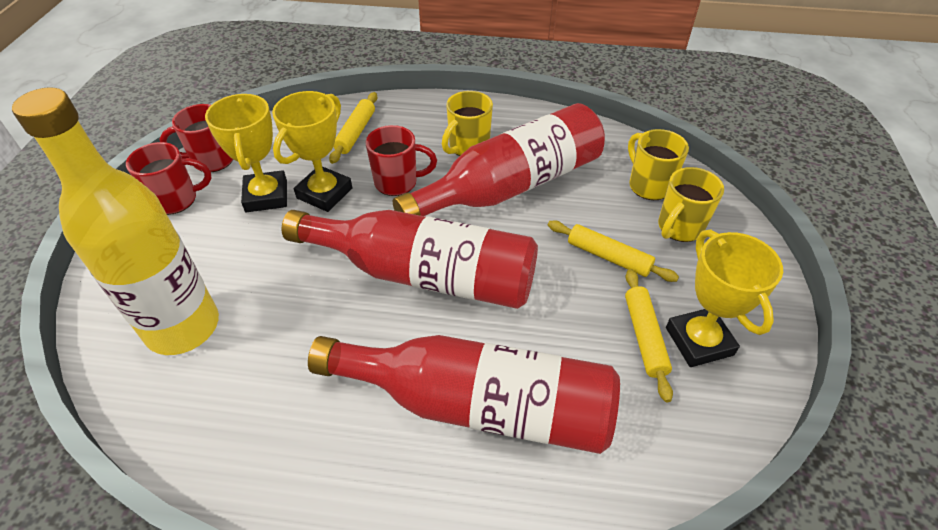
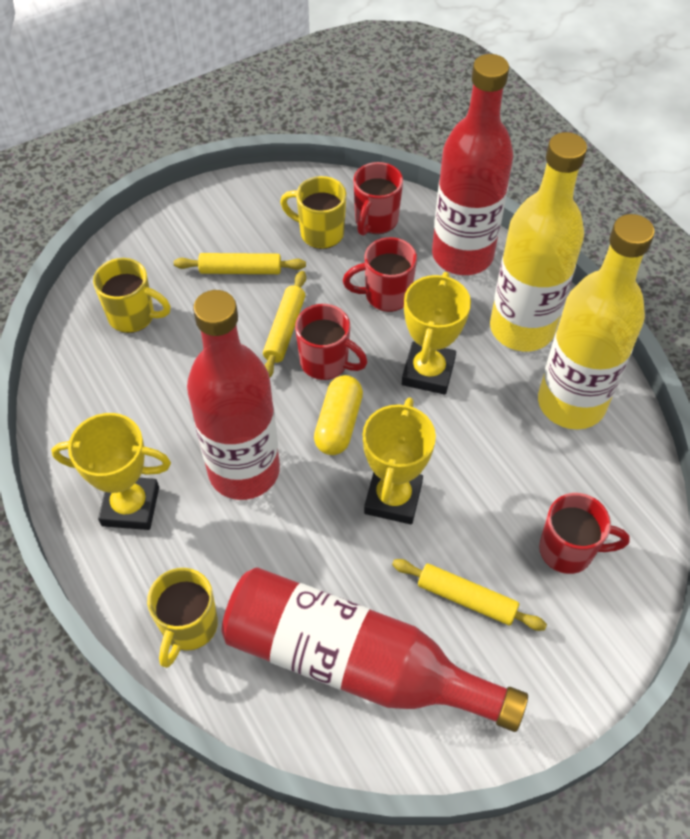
red mug: 3 -> 4
yellow bottle: 1 -> 2
yellow capsule: 0 -> 1

